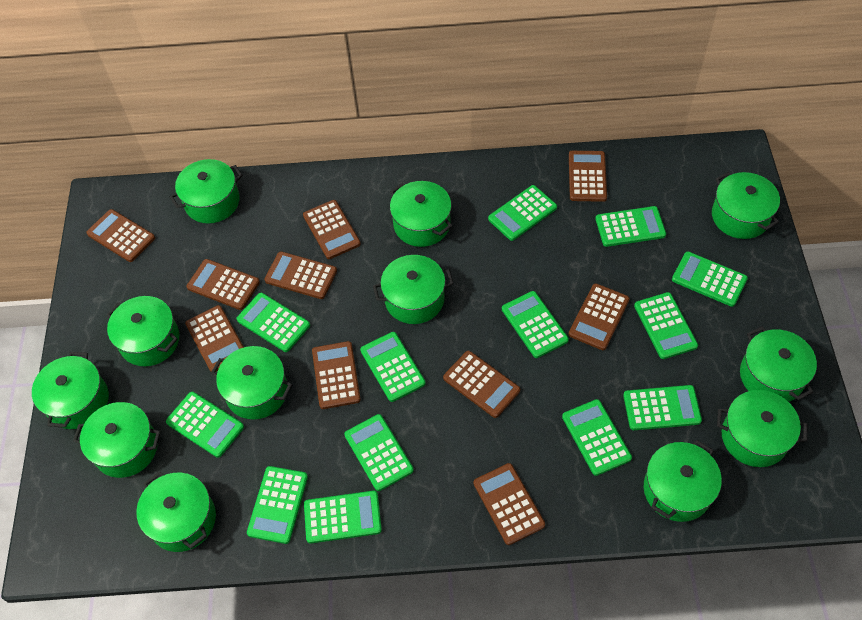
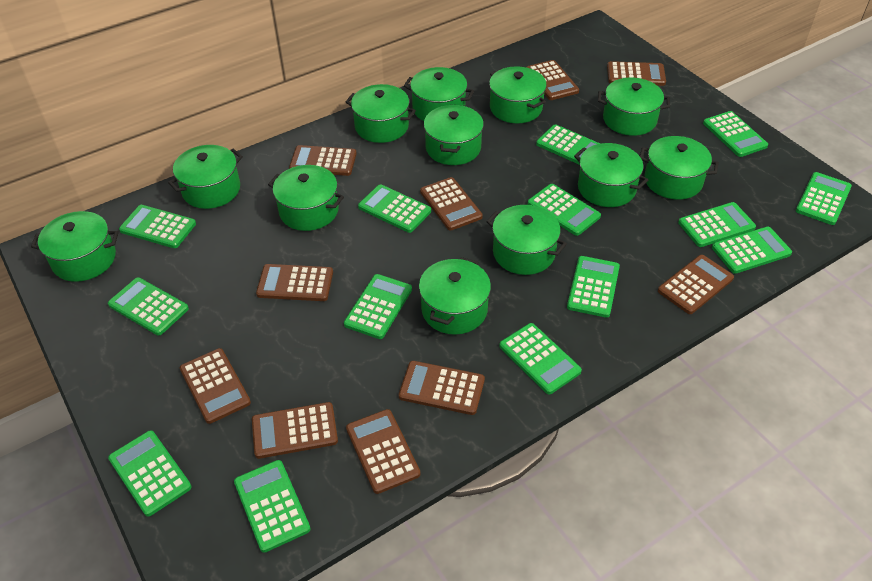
green calculator: 13 -> 14

